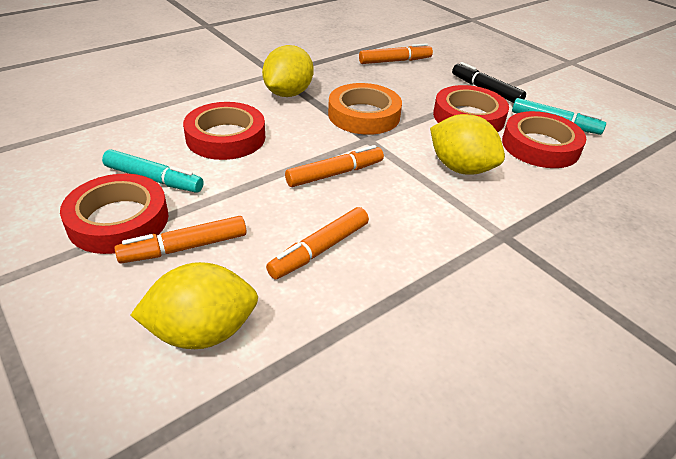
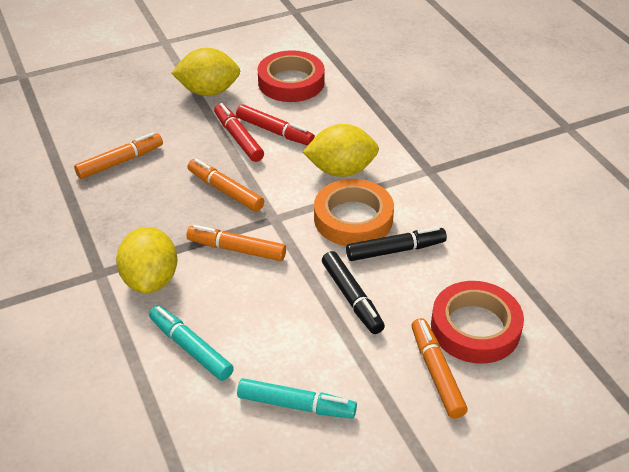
black marker: 1 -> 2
red marker: 0 -> 2
red tape: 4 -> 2

